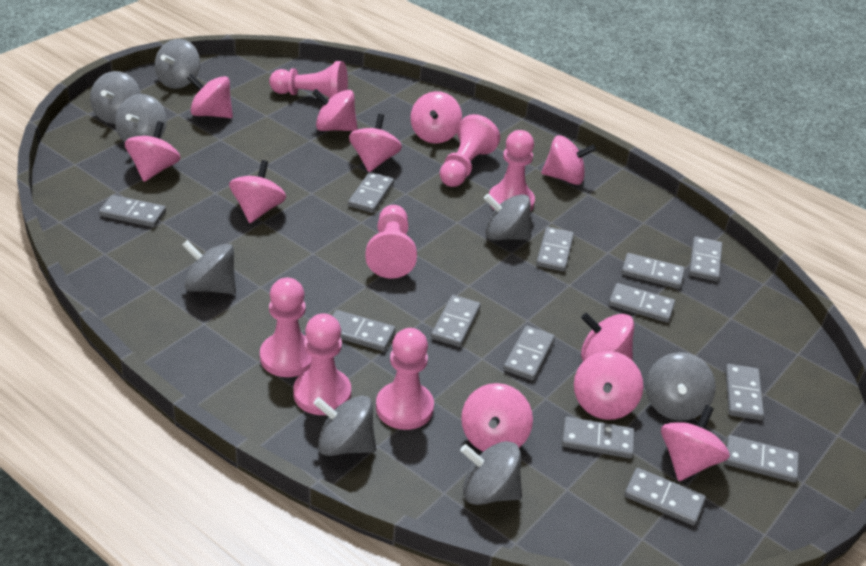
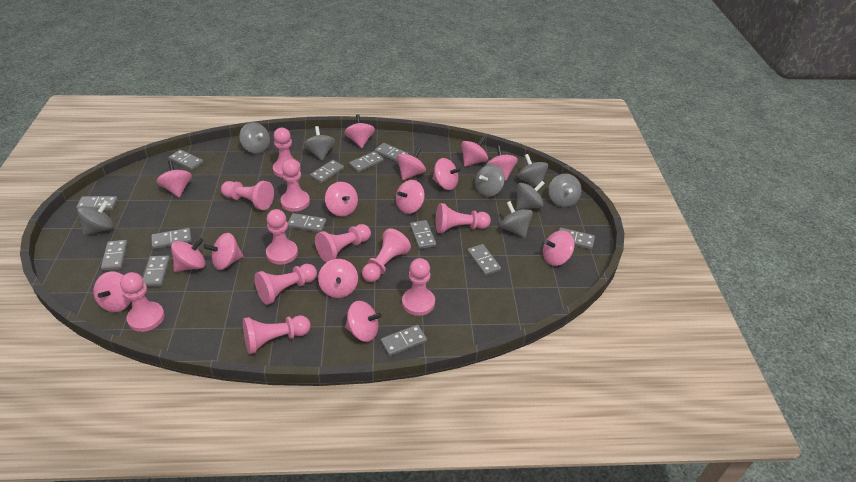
pink pawn: 7 -> 11
pink spinning top: 11 -> 14

